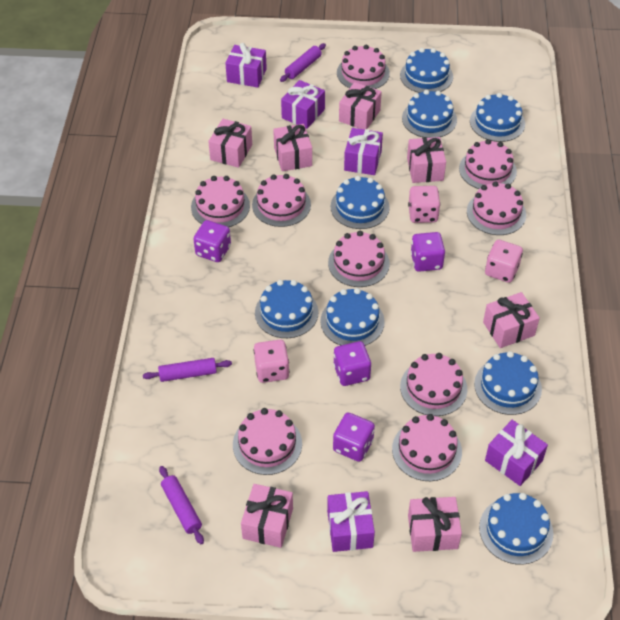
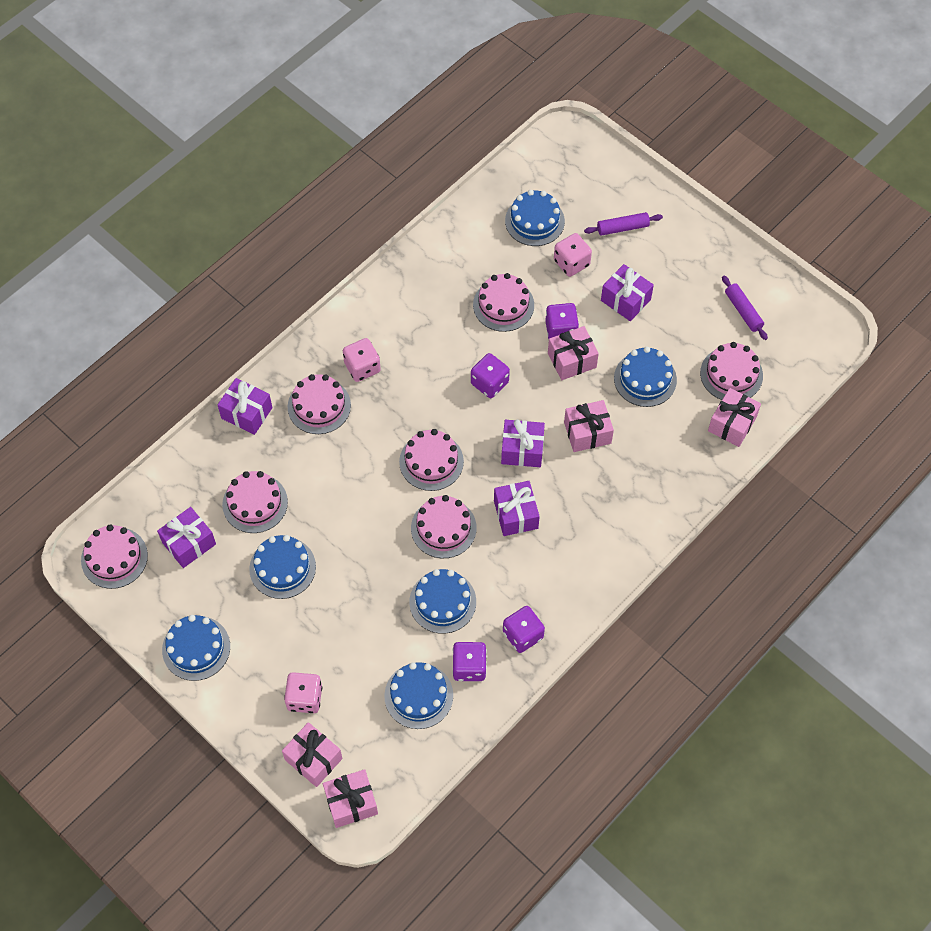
blue cake: 8 -> 6
pink cake: 9 -> 7
pink gift: 7 -> 5
purple rolling pin: 3 -> 2

